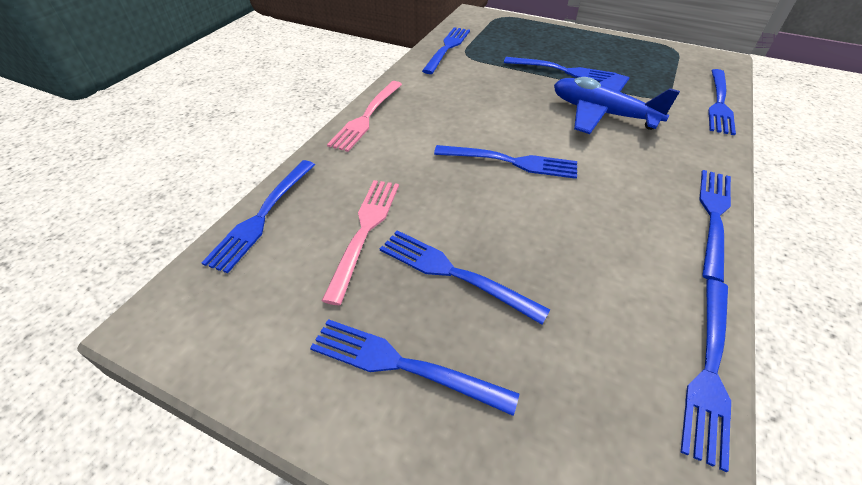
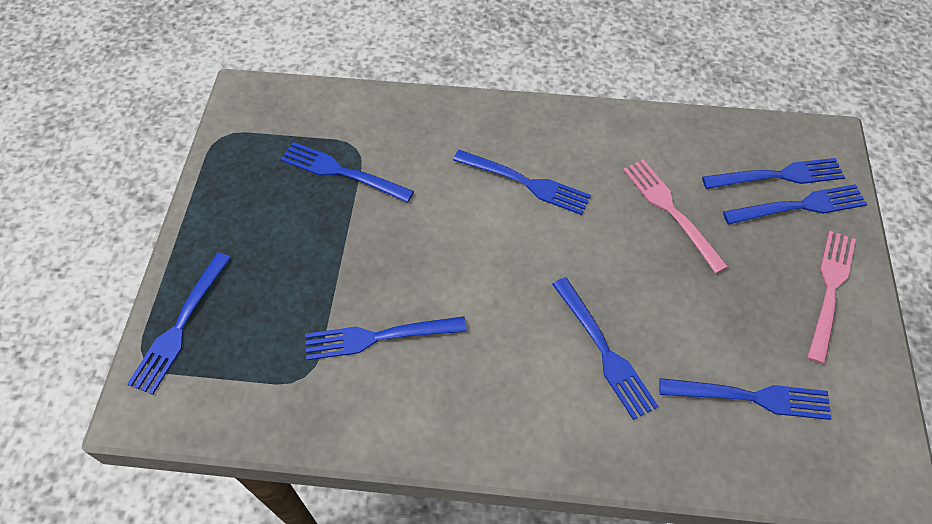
blue fork: 9 -> 8
blue plane: 1 -> 0

